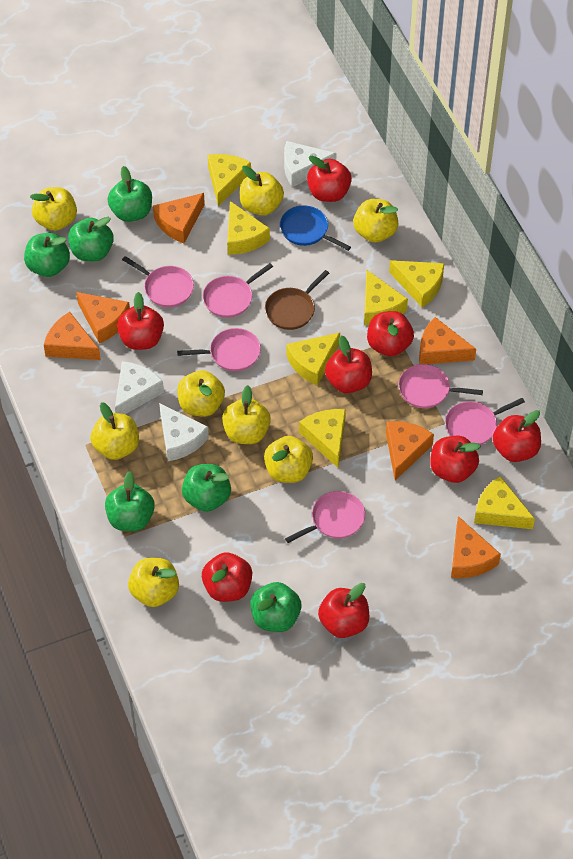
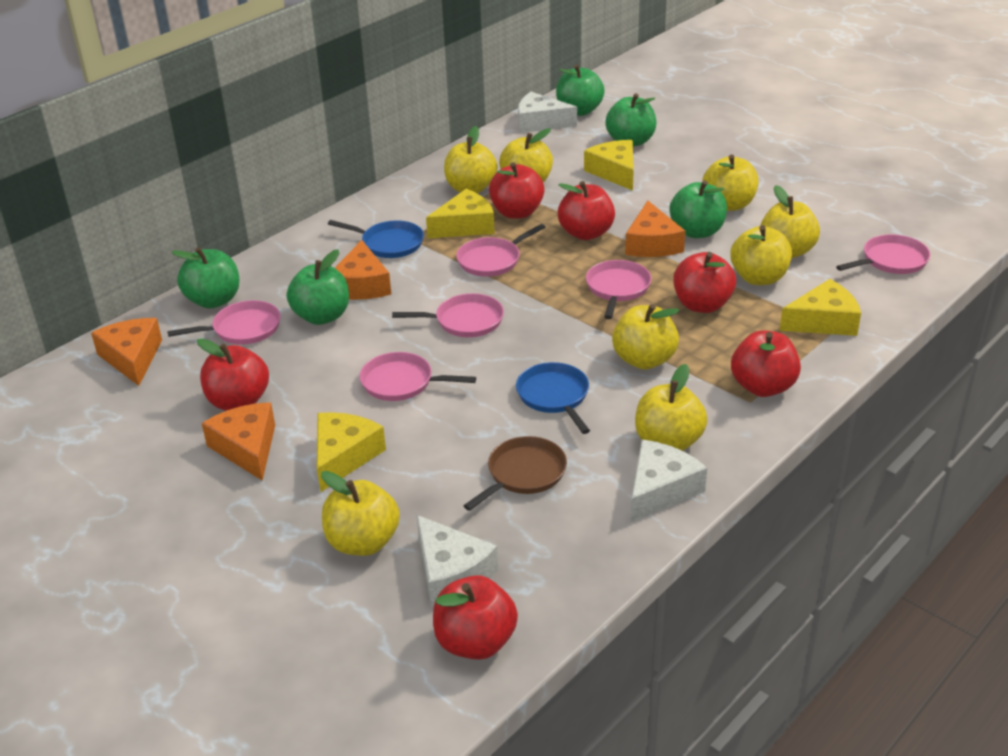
blue pan: 1 -> 2
green apple: 6 -> 5
orange cheese: 6 -> 4
red apple: 8 -> 6
yellow cheese: 7 -> 4

